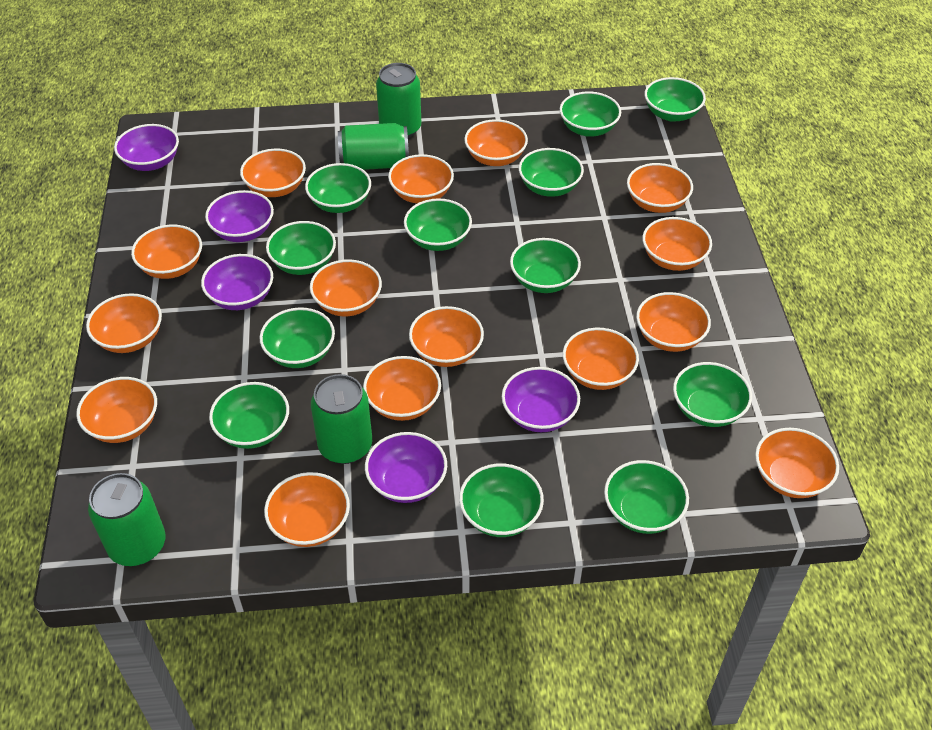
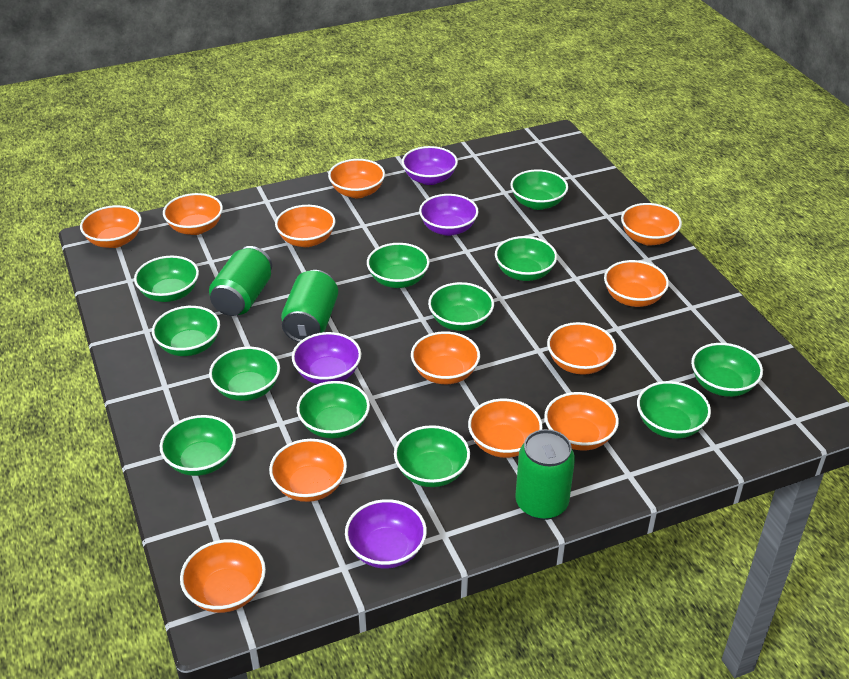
green can: 4 -> 3
orange bowl: 15 -> 12
purple bowl: 5 -> 4

